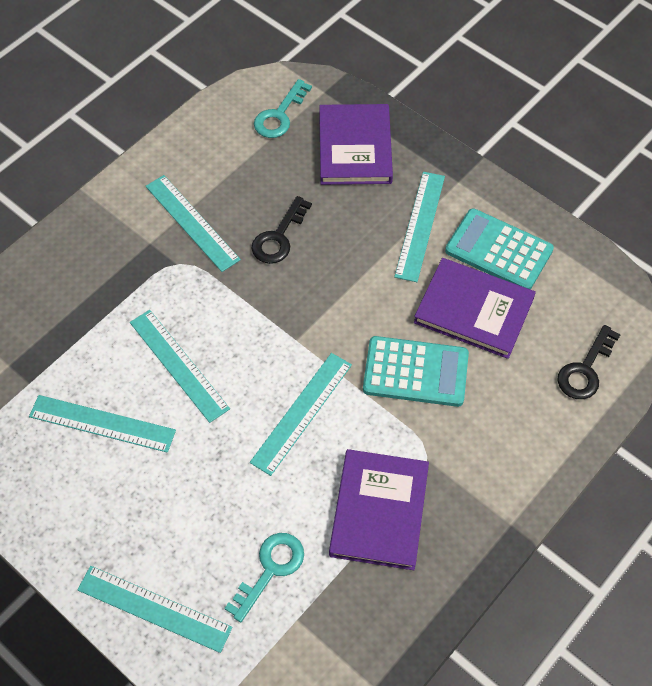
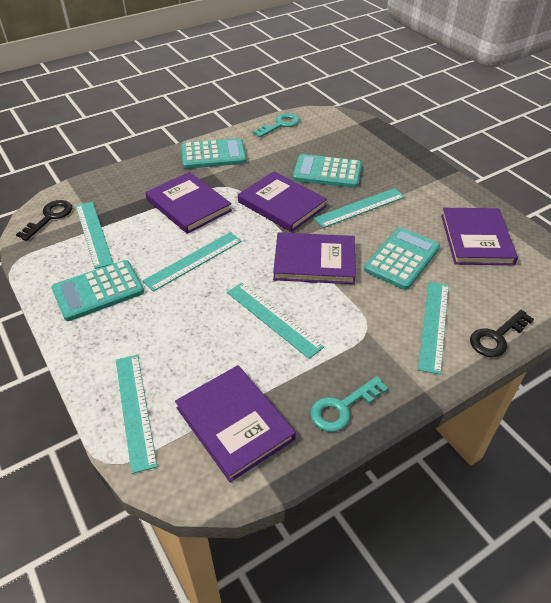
purple book: 3 -> 5
turquoise calculator: 2 -> 4

